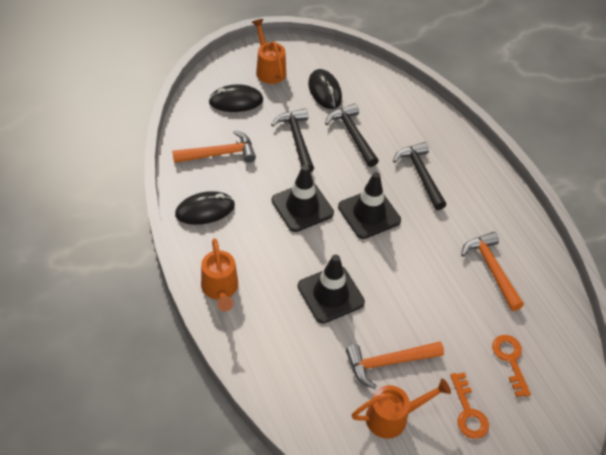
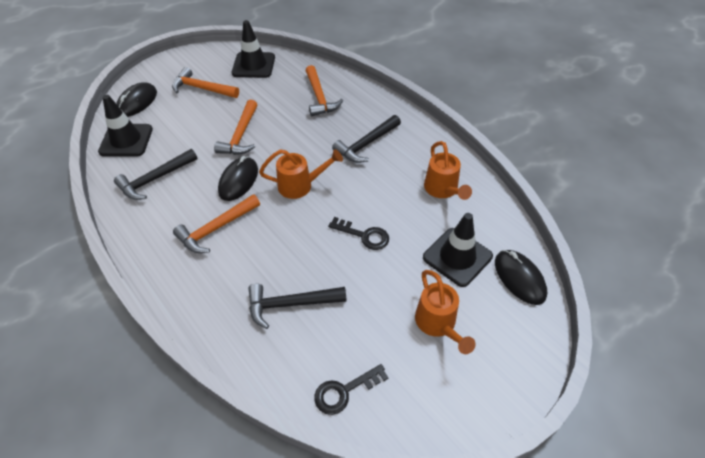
black key: 0 -> 2
orange hammer: 3 -> 4
orange key: 2 -> 0

